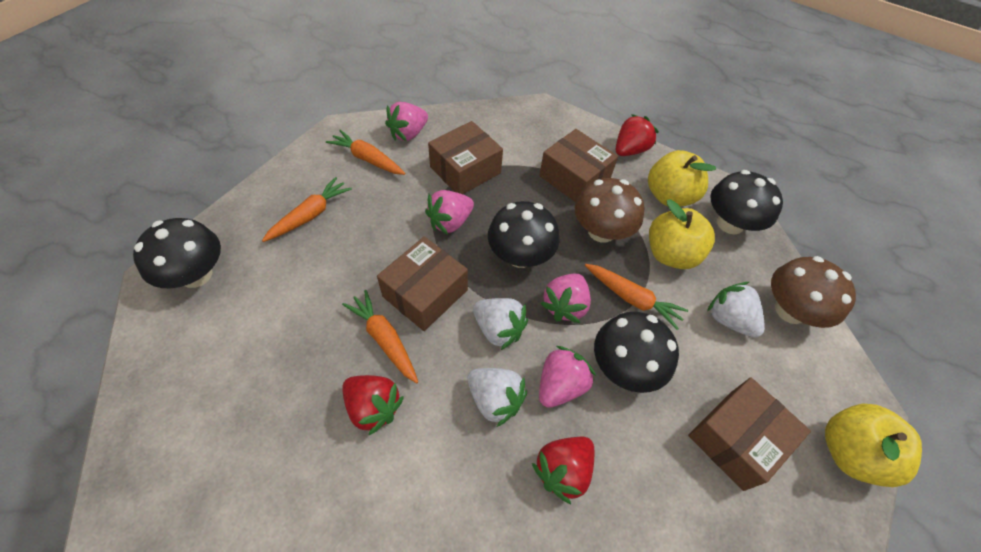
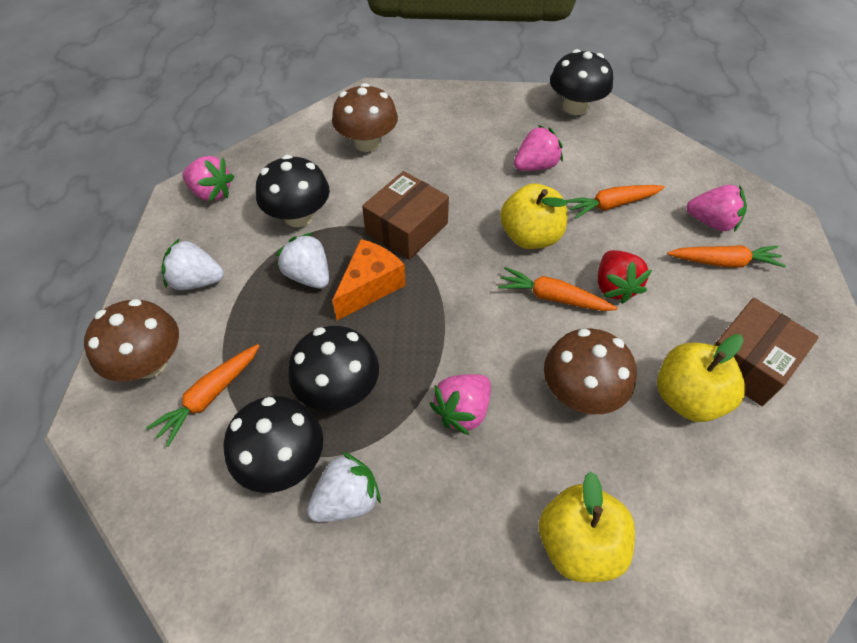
brown box: 4 -> 2
brown mushroom: 2 -> 3
orange cheese: 0 -> 1
red strawberry: 3 -> 1

